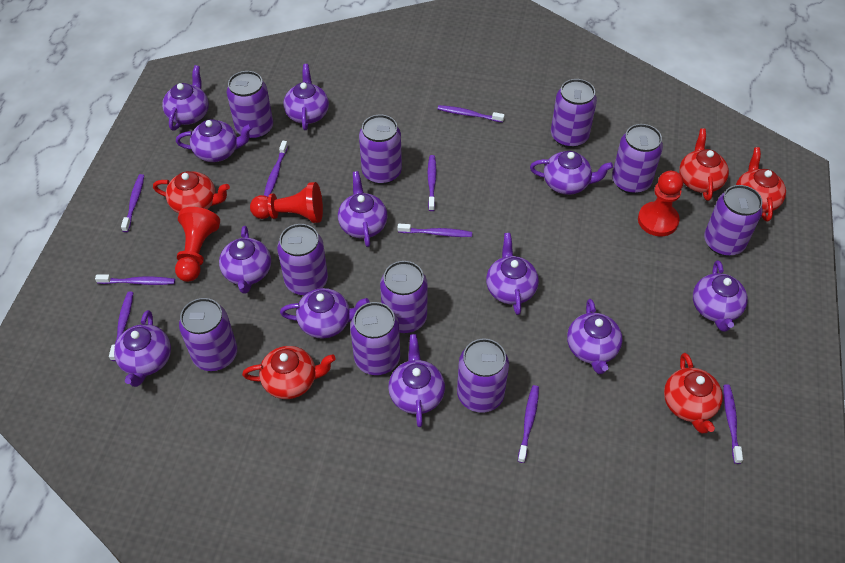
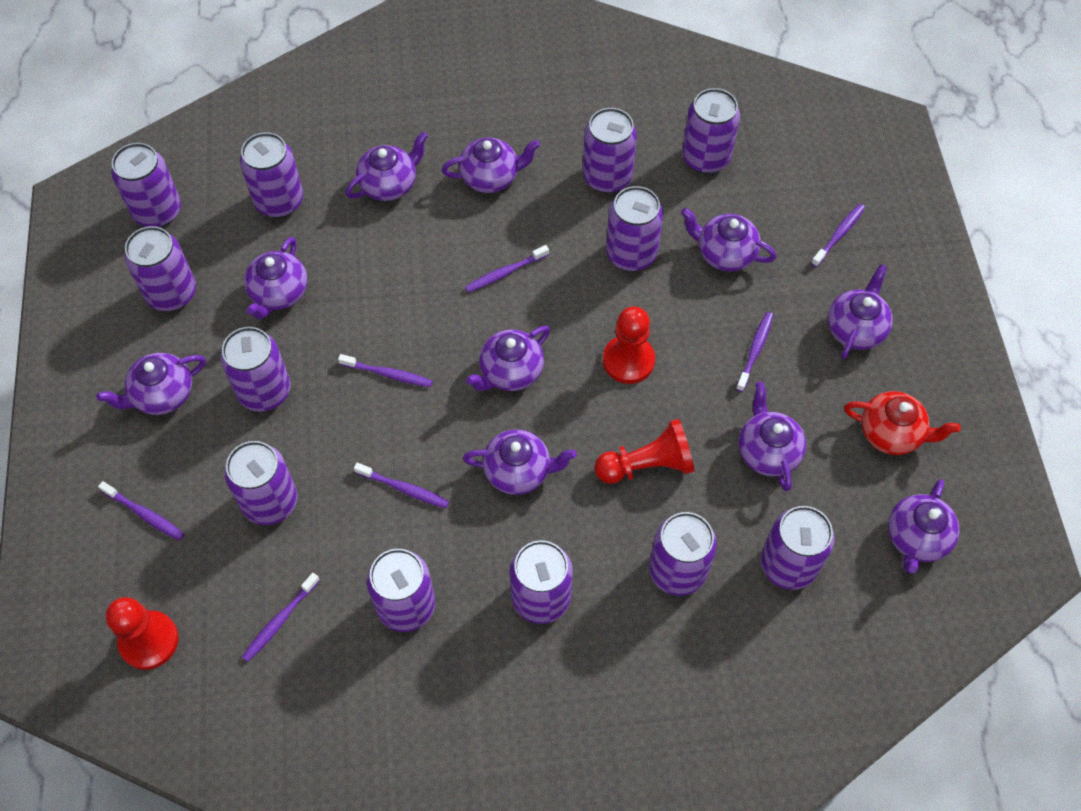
purple can: 10 -> 12
purple teapot: 12 -> 10
purple toothbrush: 9 -> 7
red teapot: 5 -> 1

